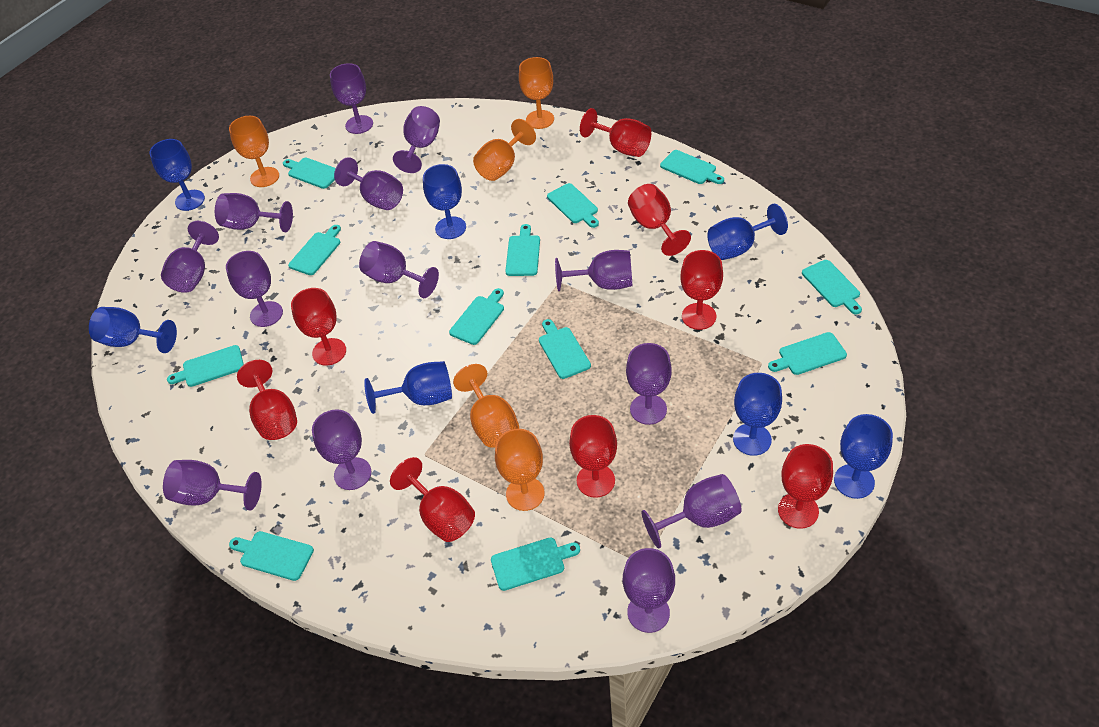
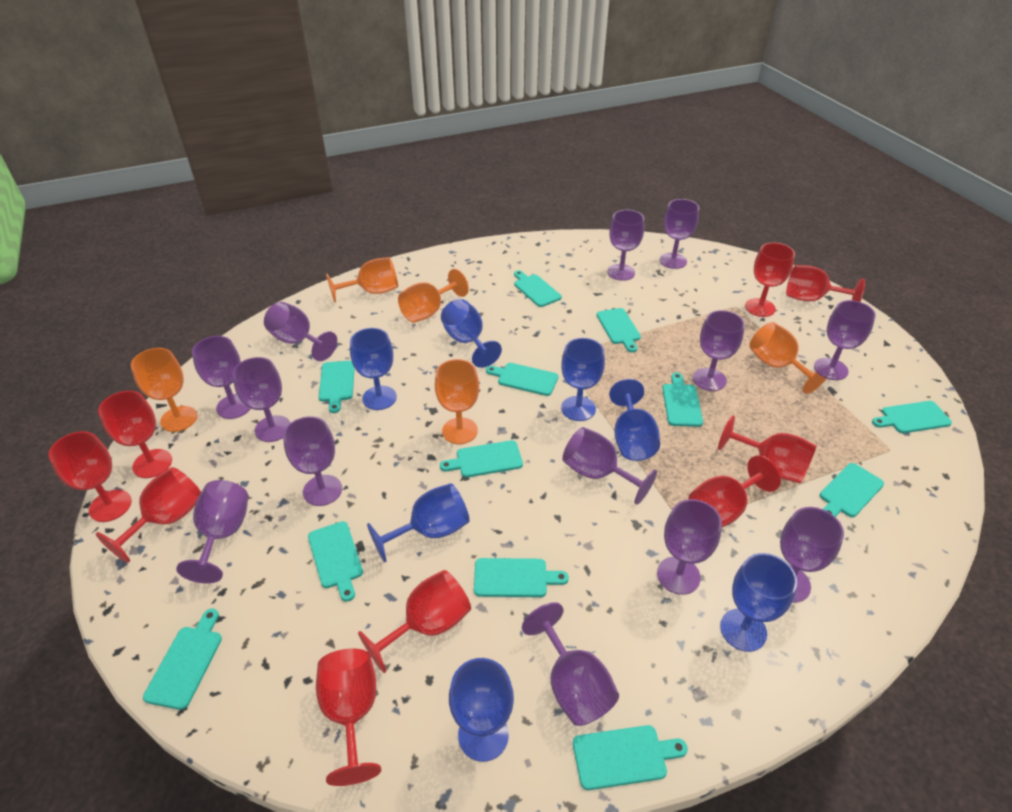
red goblet: 8 -> 9

